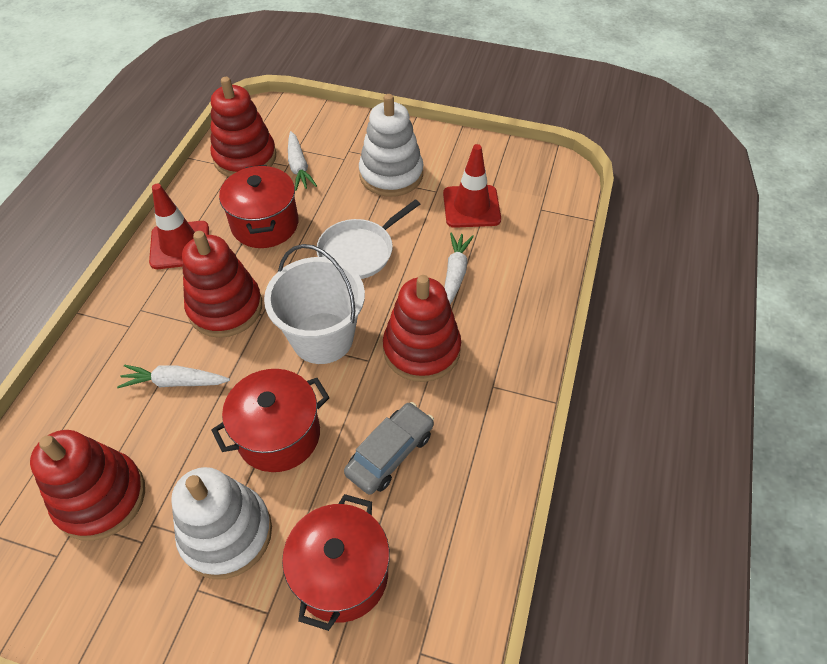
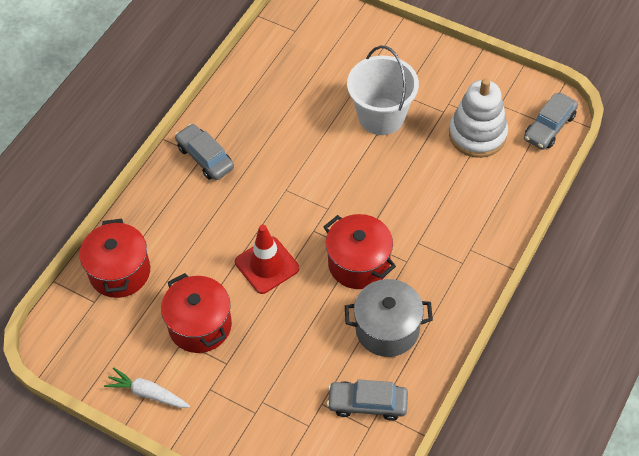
grey car: 1 -> 3
grey pot: 0 -> 1
red stacking toy: 4 -> 0
red traffic cone: 2 -> 1
white carrot: 3 -> 1
white pan: 1 -> 0
white stacking toy: 2 -> 1

